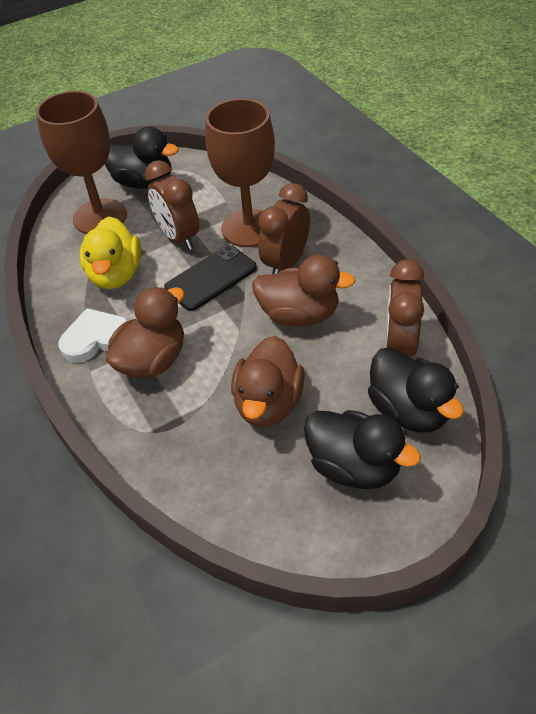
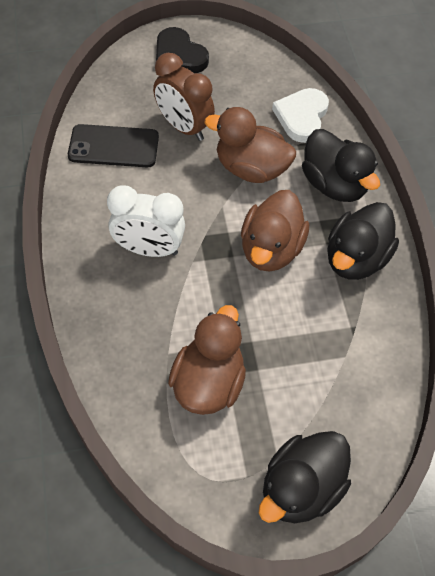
black heart: 0 -> 1
brown clock: 3 -> 1
brown goblet: 2 -> 0
white clock: 0 -> 1
yellow duck: 1 -> 0

